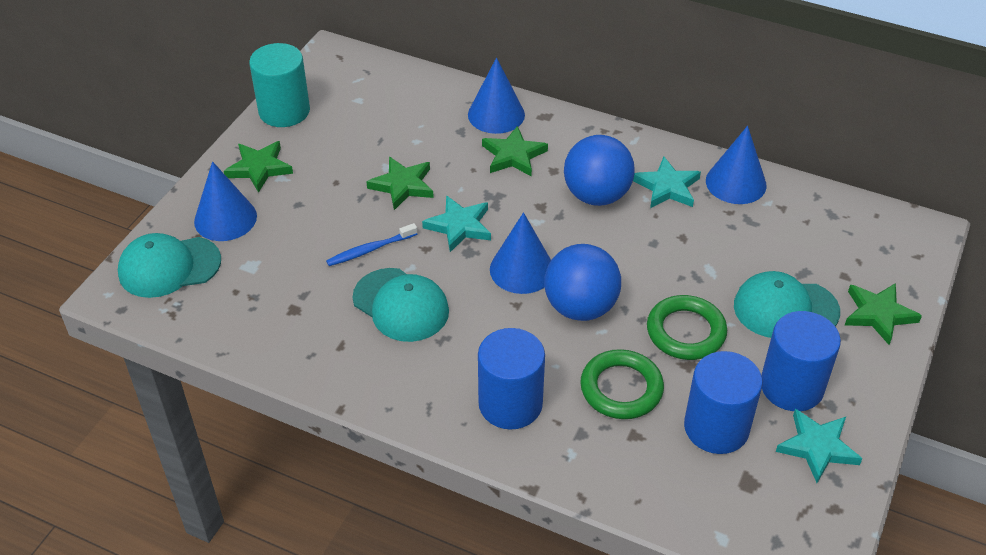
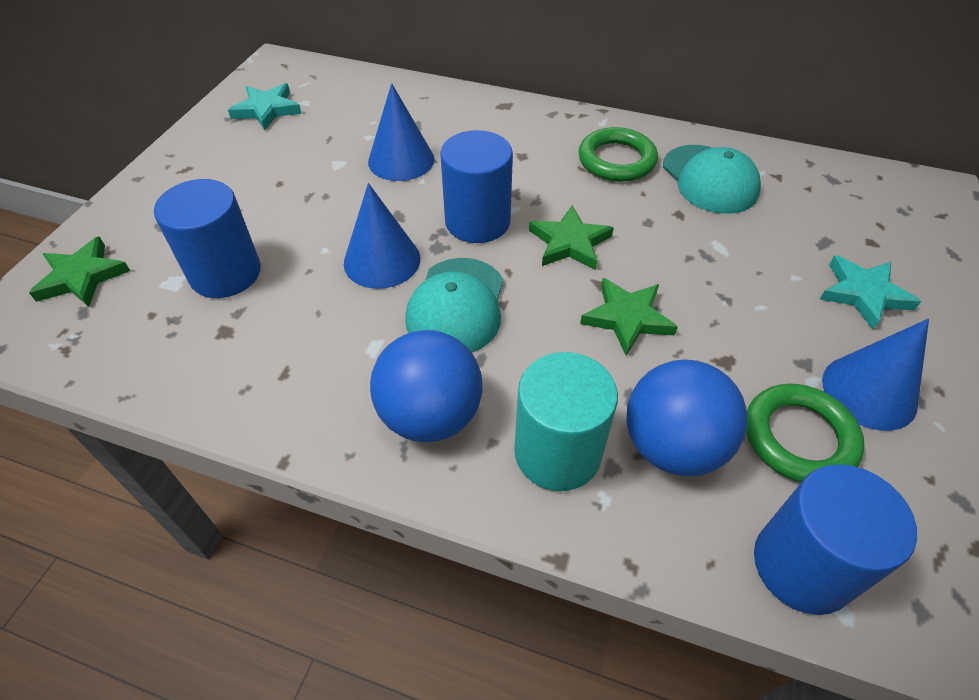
blue cone: 4 -> 3
blue toothbrush: 1 -> 0
green star: 4 -> 3
turquoise cap: 3 -> 2
turquoise star: 3 -> 2

